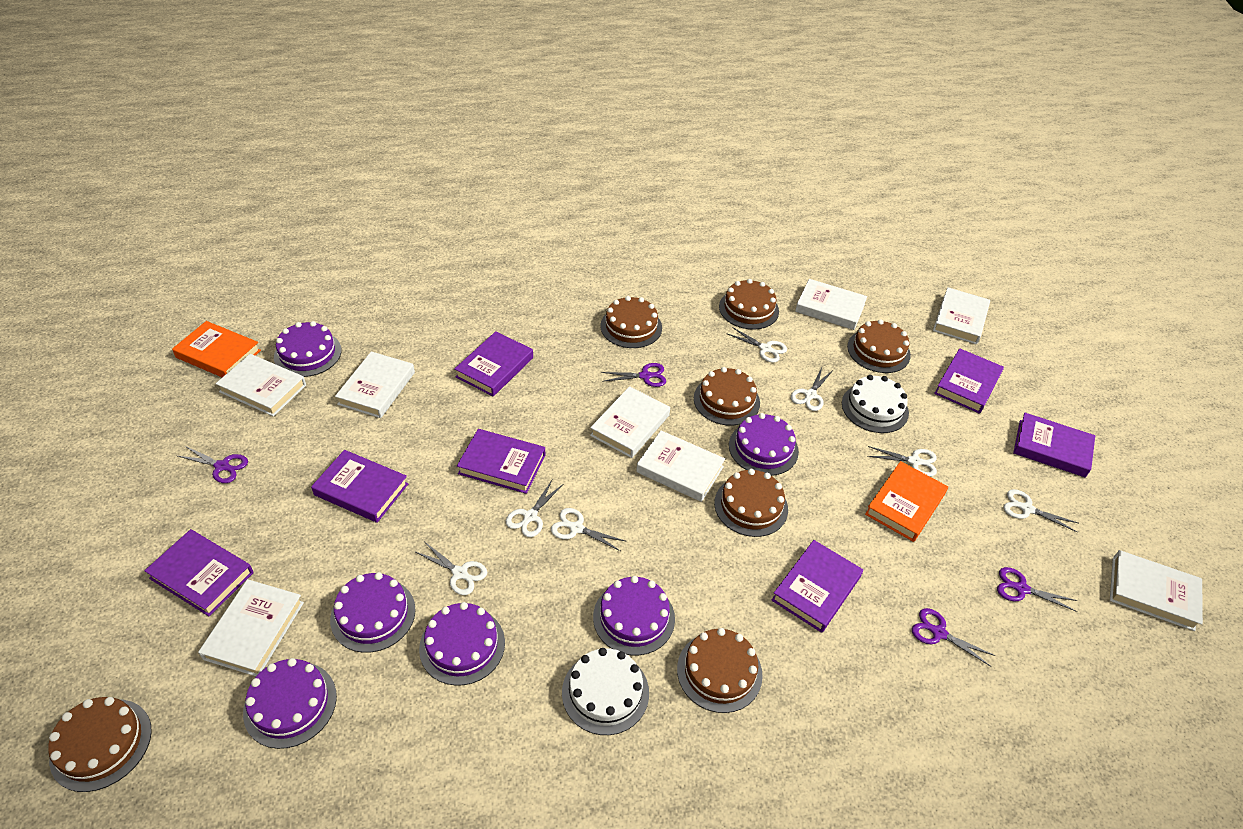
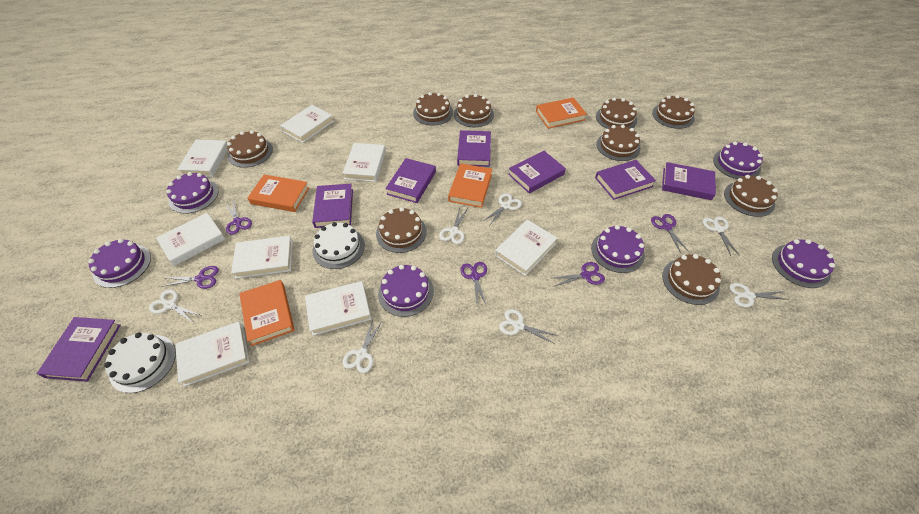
brown cake: 7 -> 9
orange book: 2 -> 4
purple scissors: 4 -> 5

